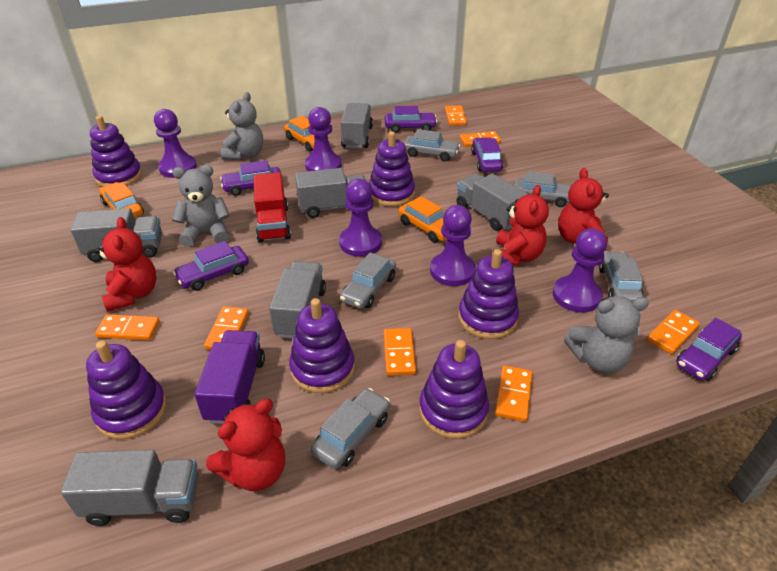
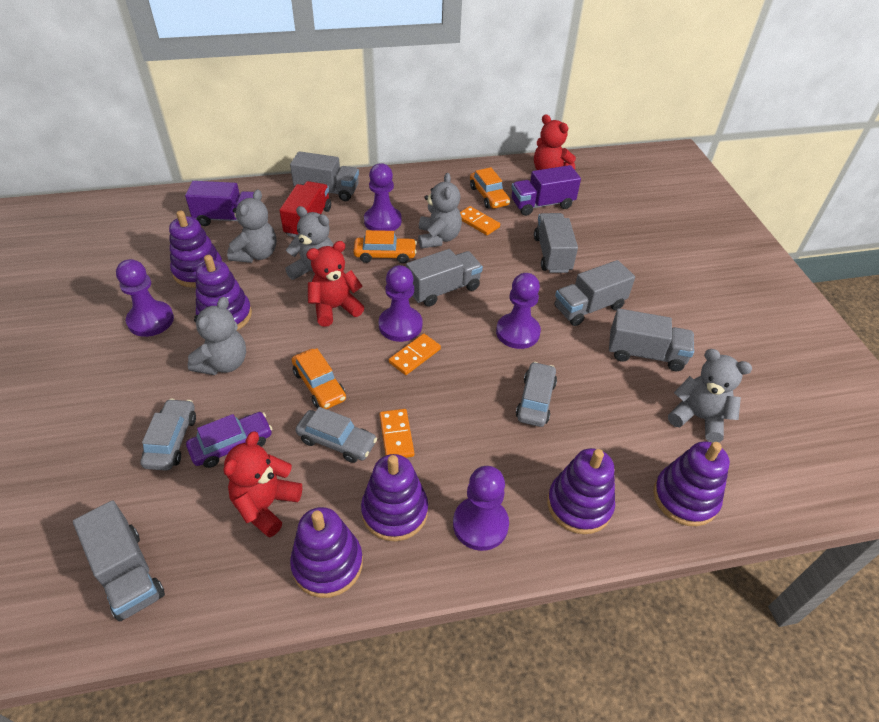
grey car: 5 -> 3
grey teddy bear: 3 -> 5
orange domino: 7 -> 3
purple car: 5 -> 1
purple truck: 1 -> 2
red teddy bear: 4 -> 3

